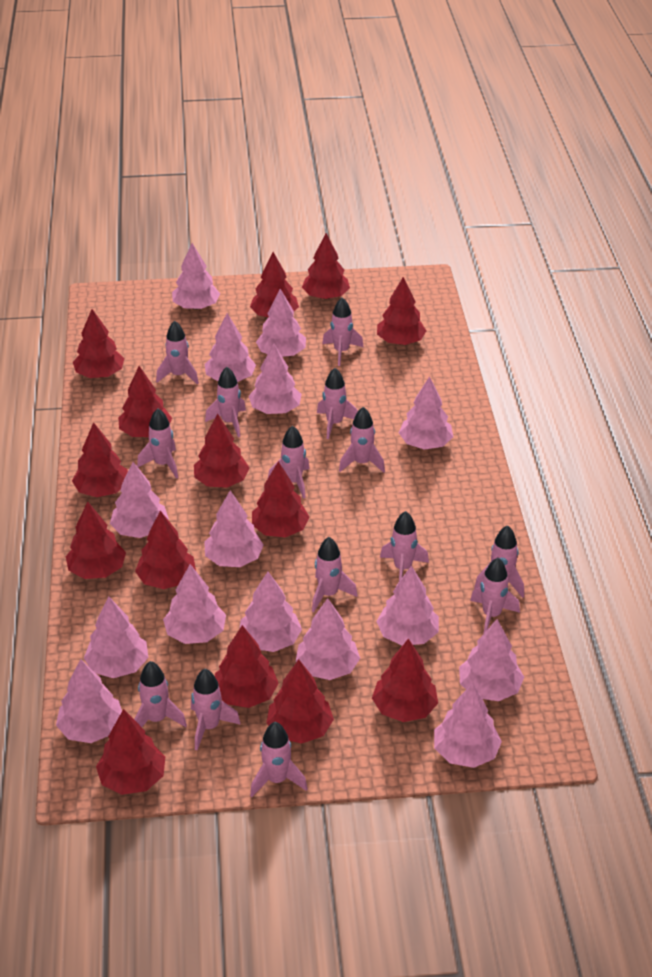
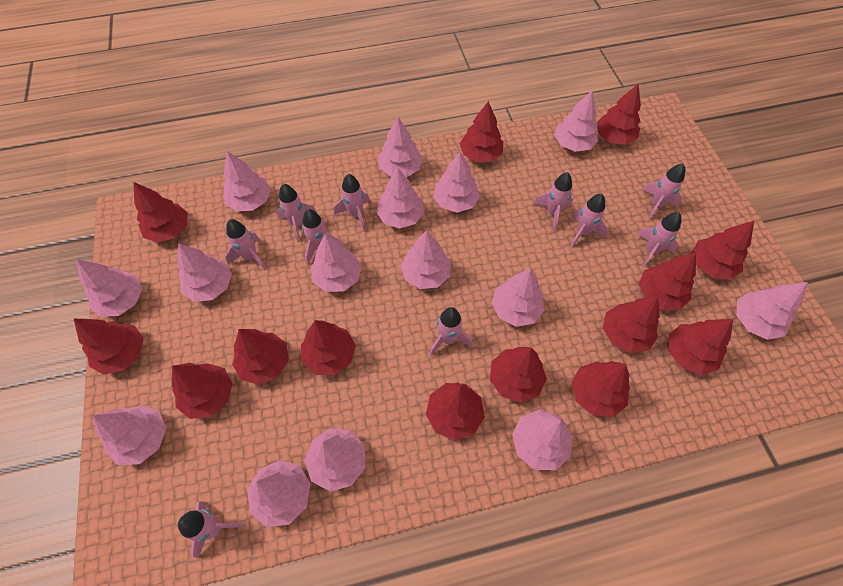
pink rocket: 14 -> 10

